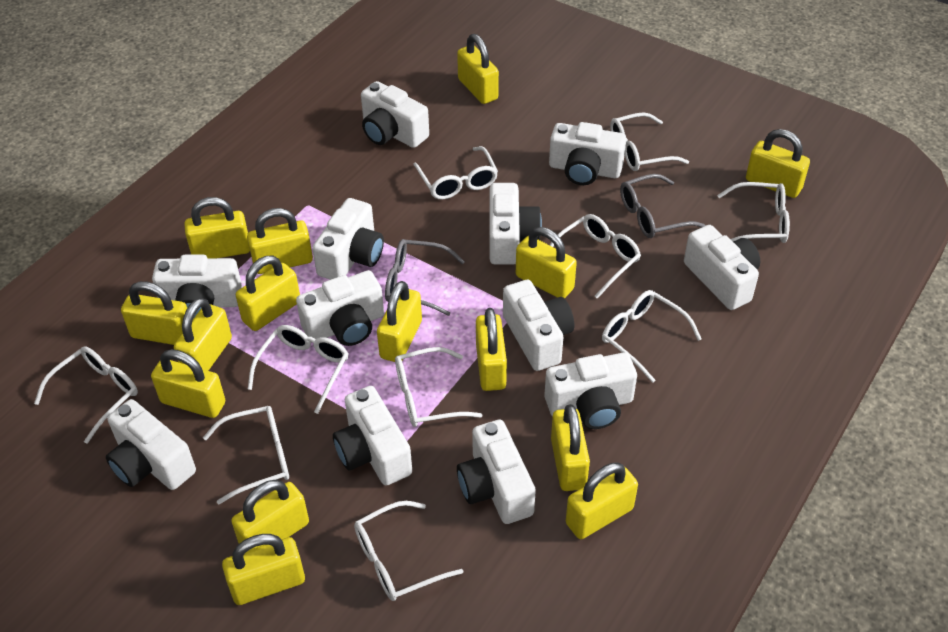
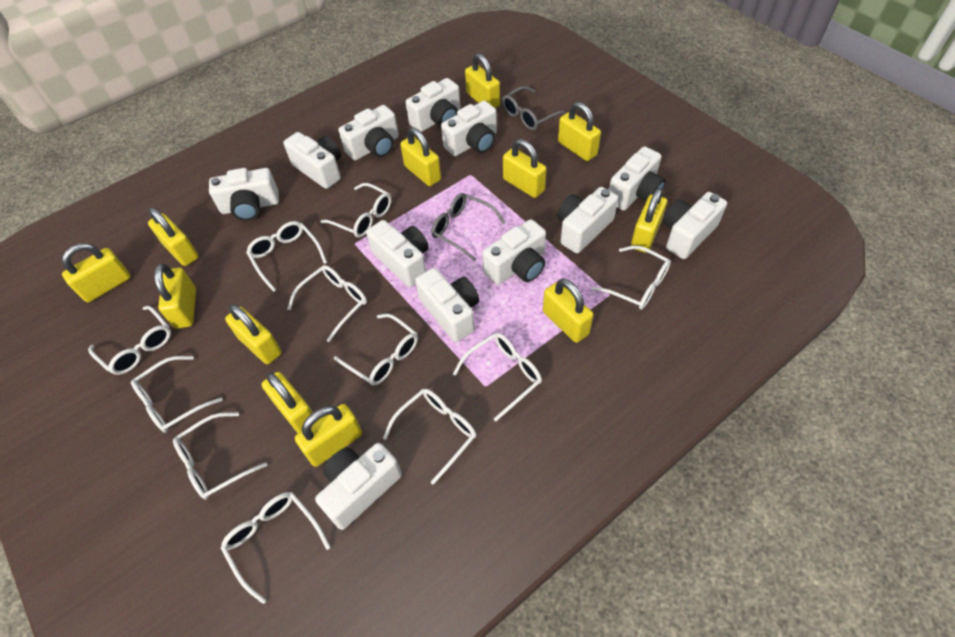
white glasses: 10 -> 11
yellow padlock: 15 -> 12

